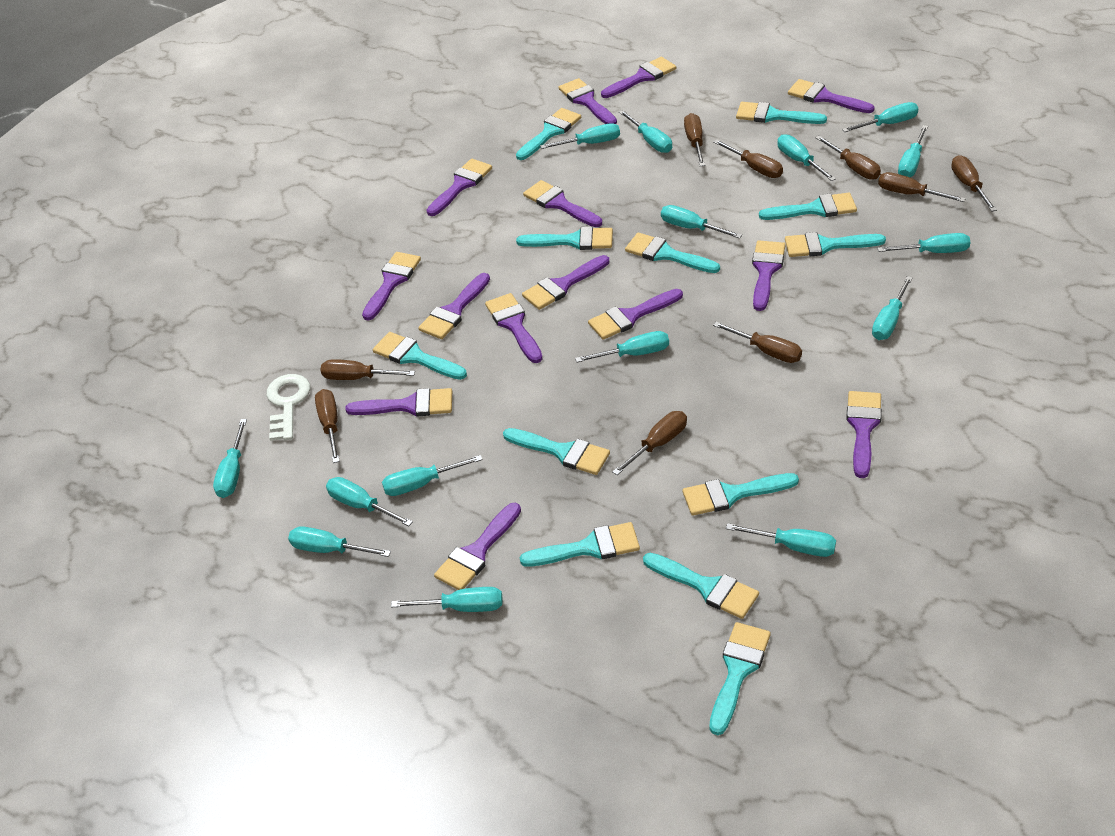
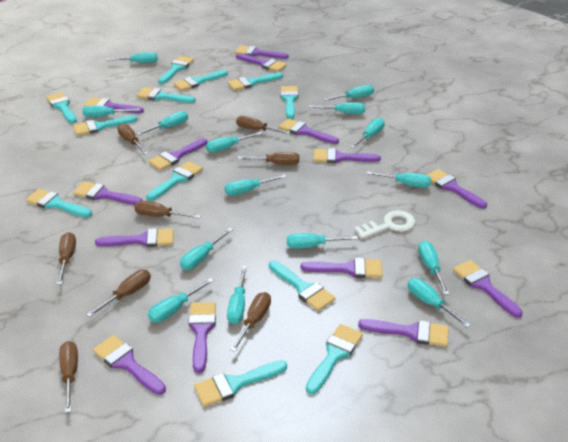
brown screwdriver: 9 -> 8

